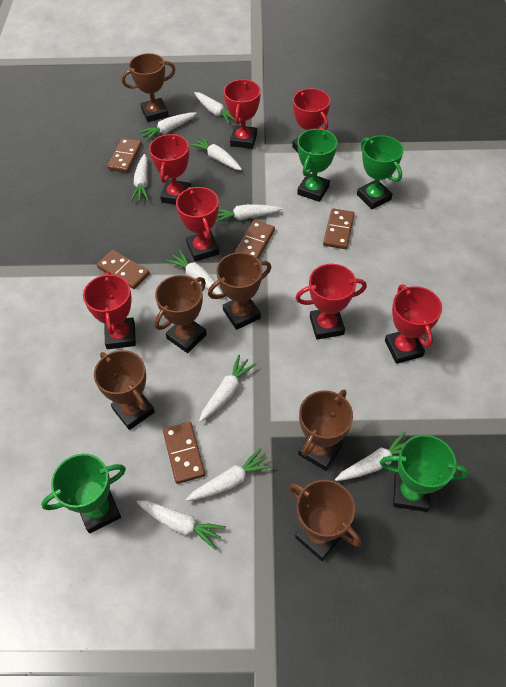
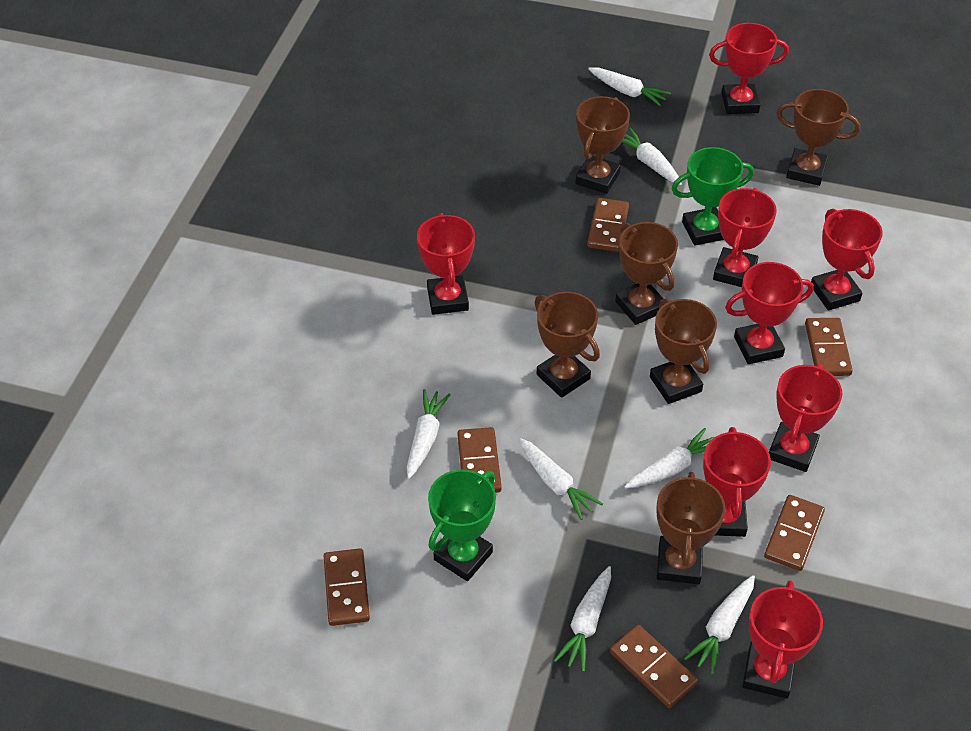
brown domino: 5 -> 6
green trophy: 4 -> 2
red trophy: 7 -> 8
white carrot: 10 -> 7

